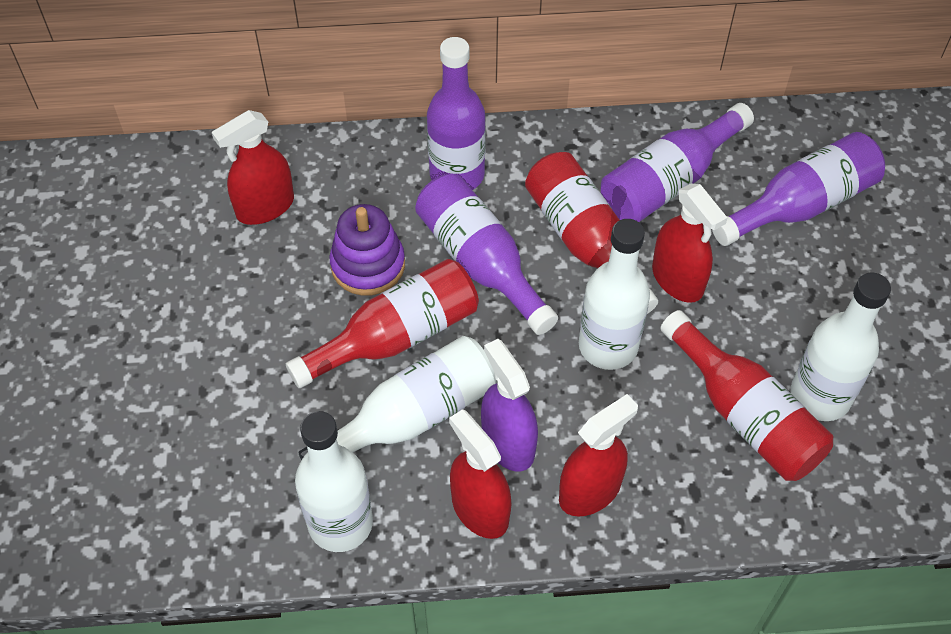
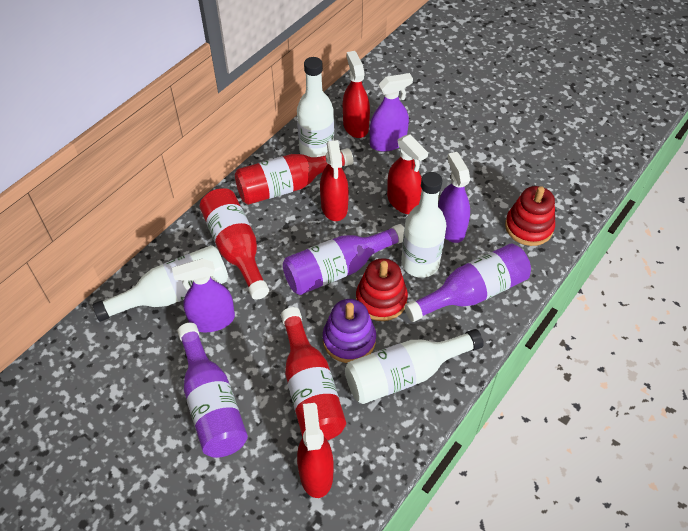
purple bottle: 4 -> 3
purple spray bottle: 1 -> 3
red stacking toy: 0 -> 2

